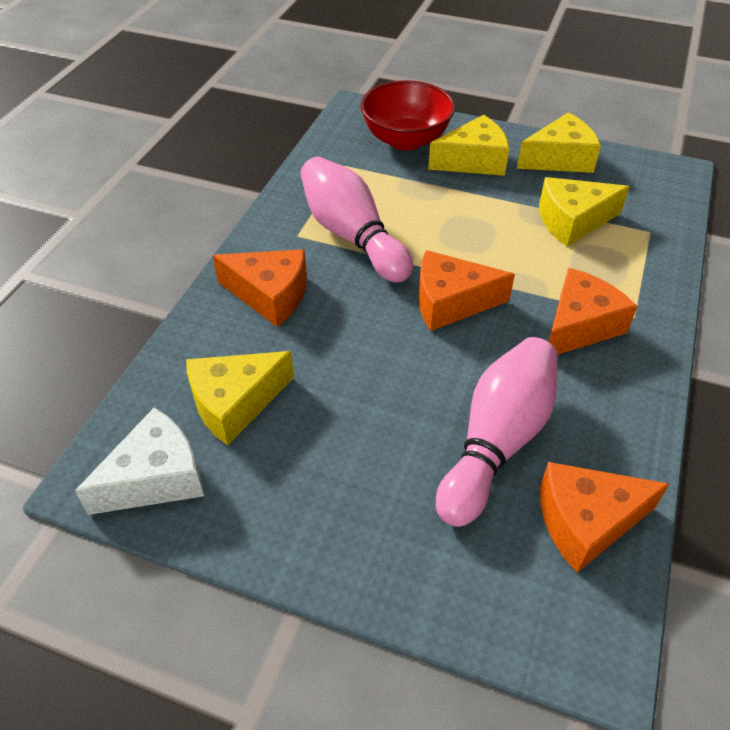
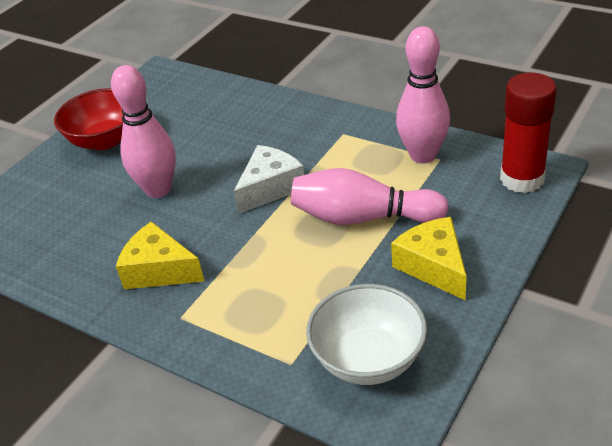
orange cheese: 4 -> 0
pink bowling pin: 2 -> 3
red glue stick: 0 -> 1
white bowl: 0 -> 1
yellow cheese: 4 -> 2

